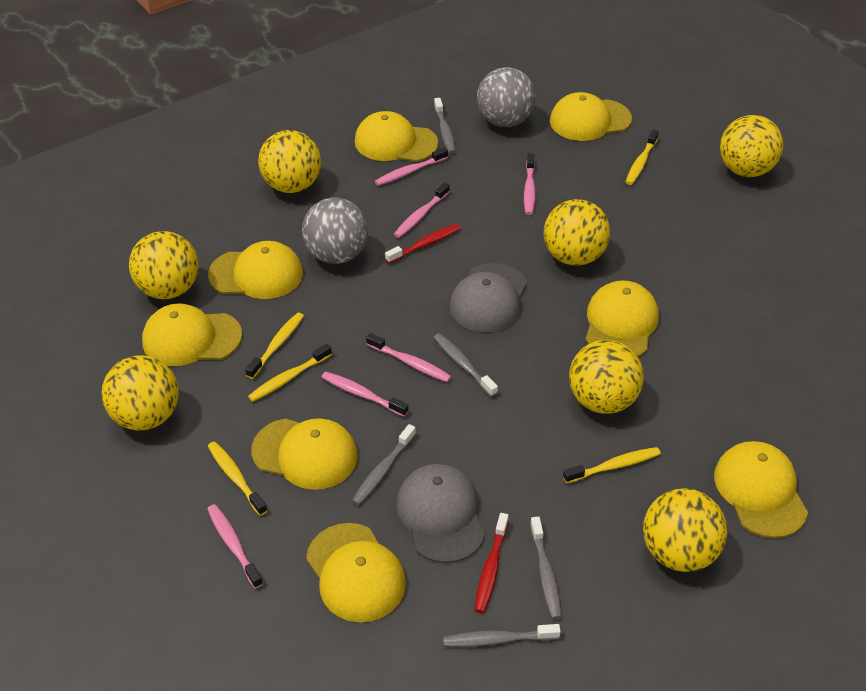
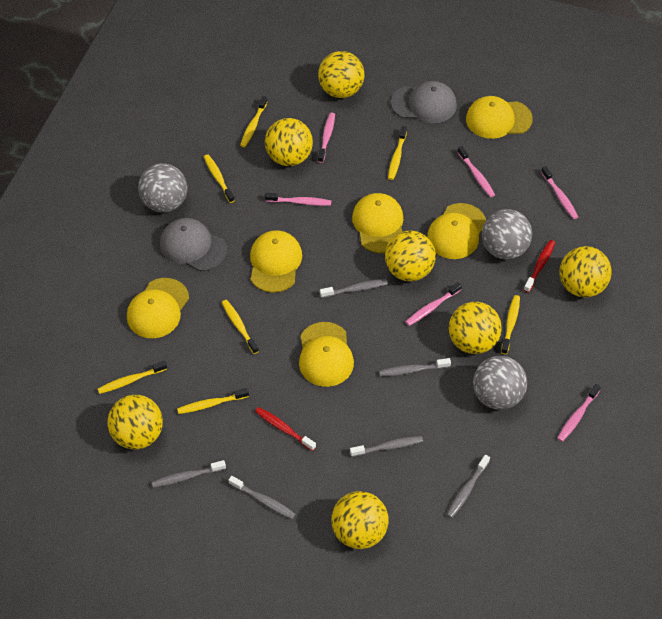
grey ball: 2 -> 3
grey toothbrush: 5 -> 6
yellow cap: 8 -> 6
yellow toothbrush: 5 -> 7

